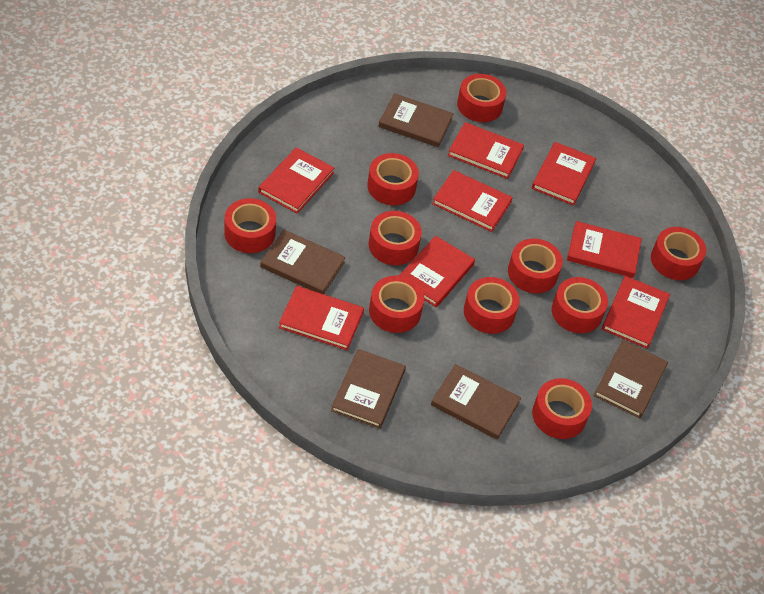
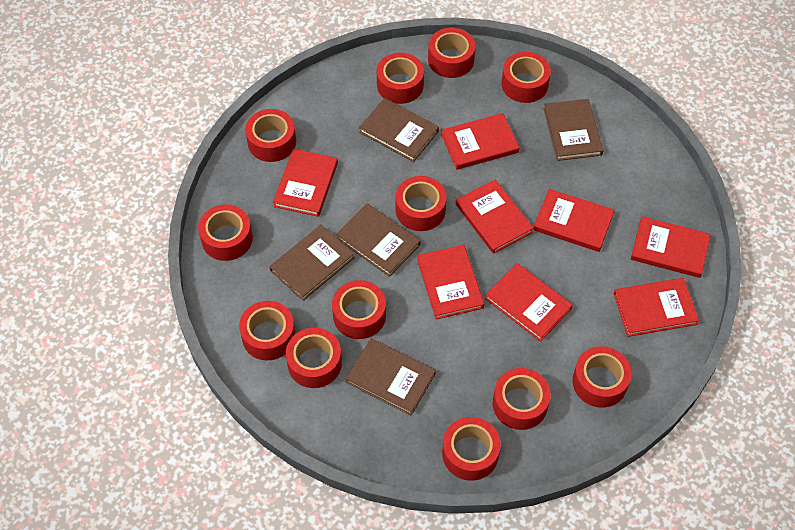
red tape: 10 -> 12

